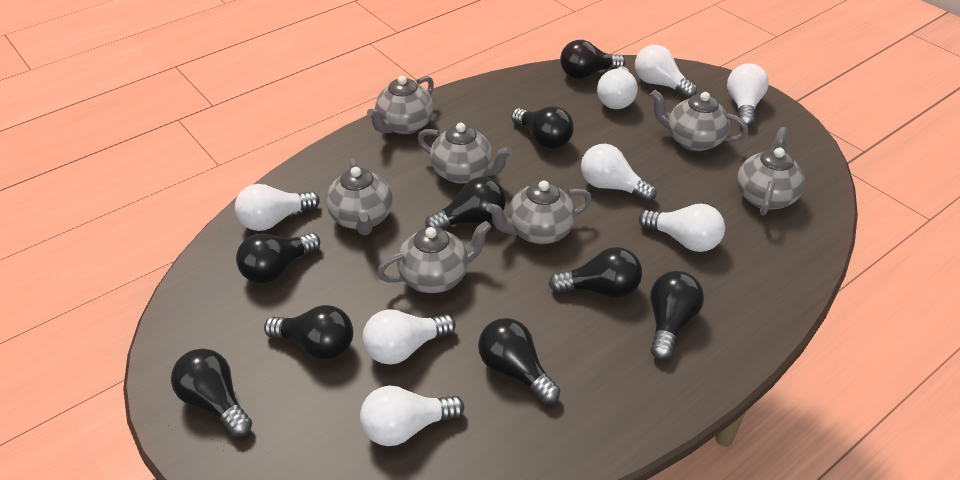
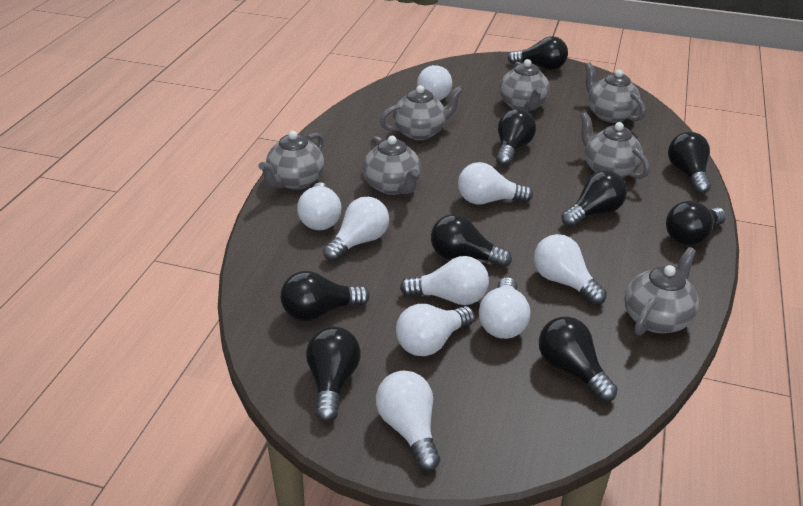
white light bulb: 8 -> 9

